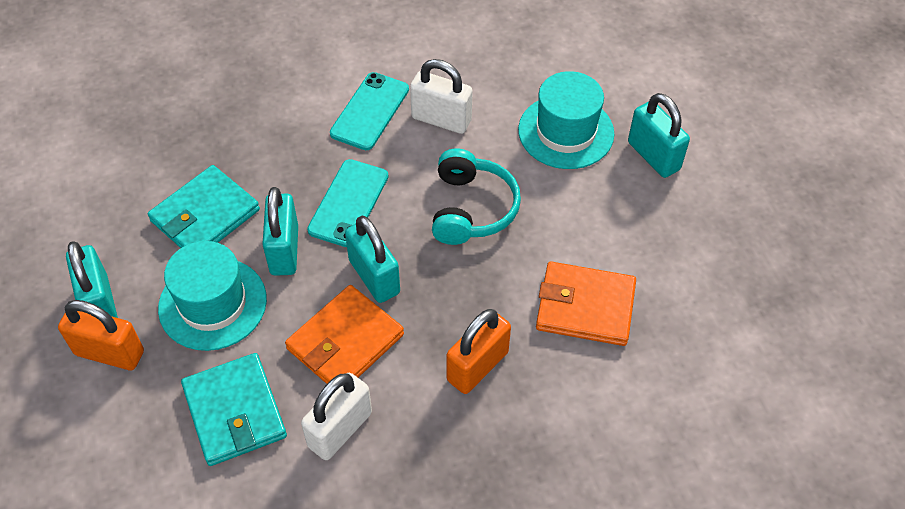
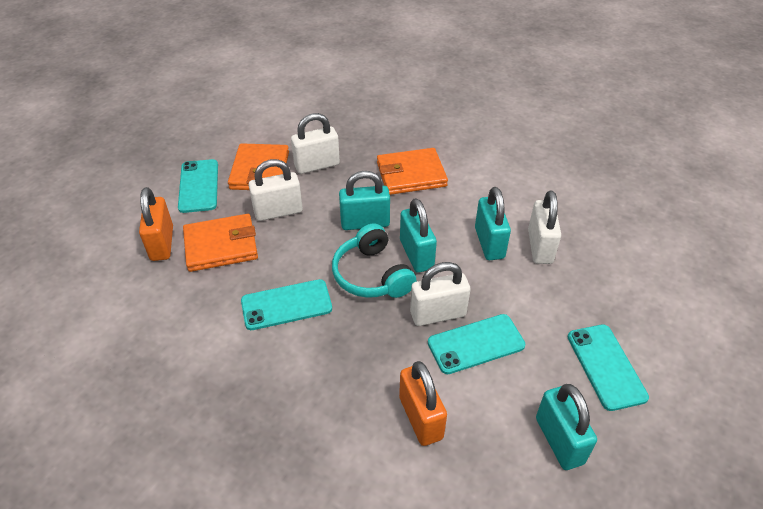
orange wallet: 2 -> 3
turquoise hat: 2 -> 0
turquoise phone: 2 -> 4
turquoise wallet: 2 -> 0
white padlock: 2 -> 4

